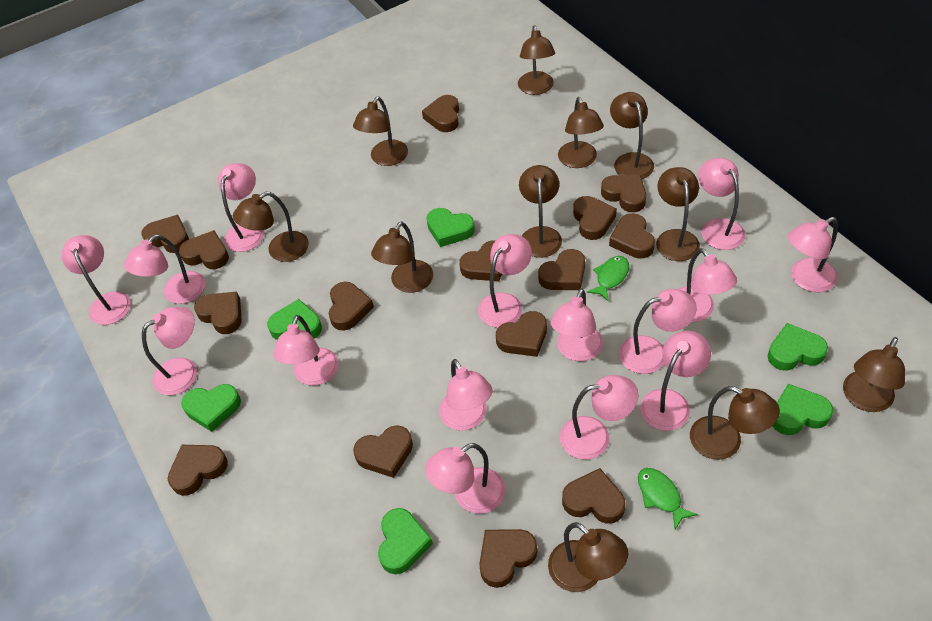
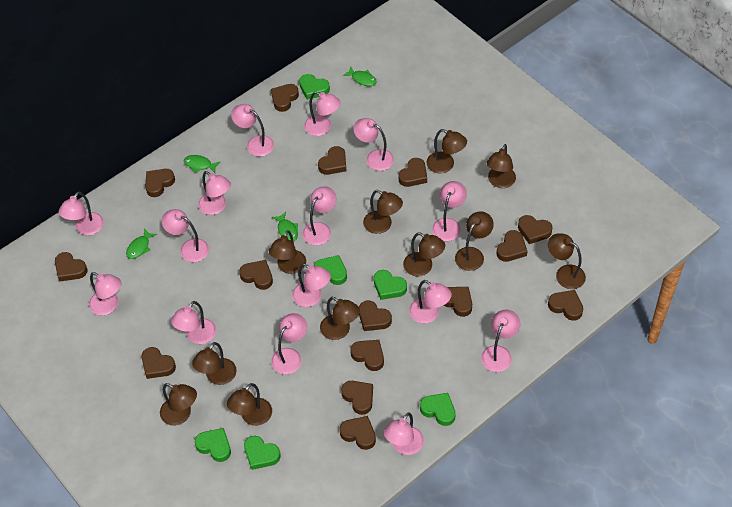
green fish: 2 -> 4

